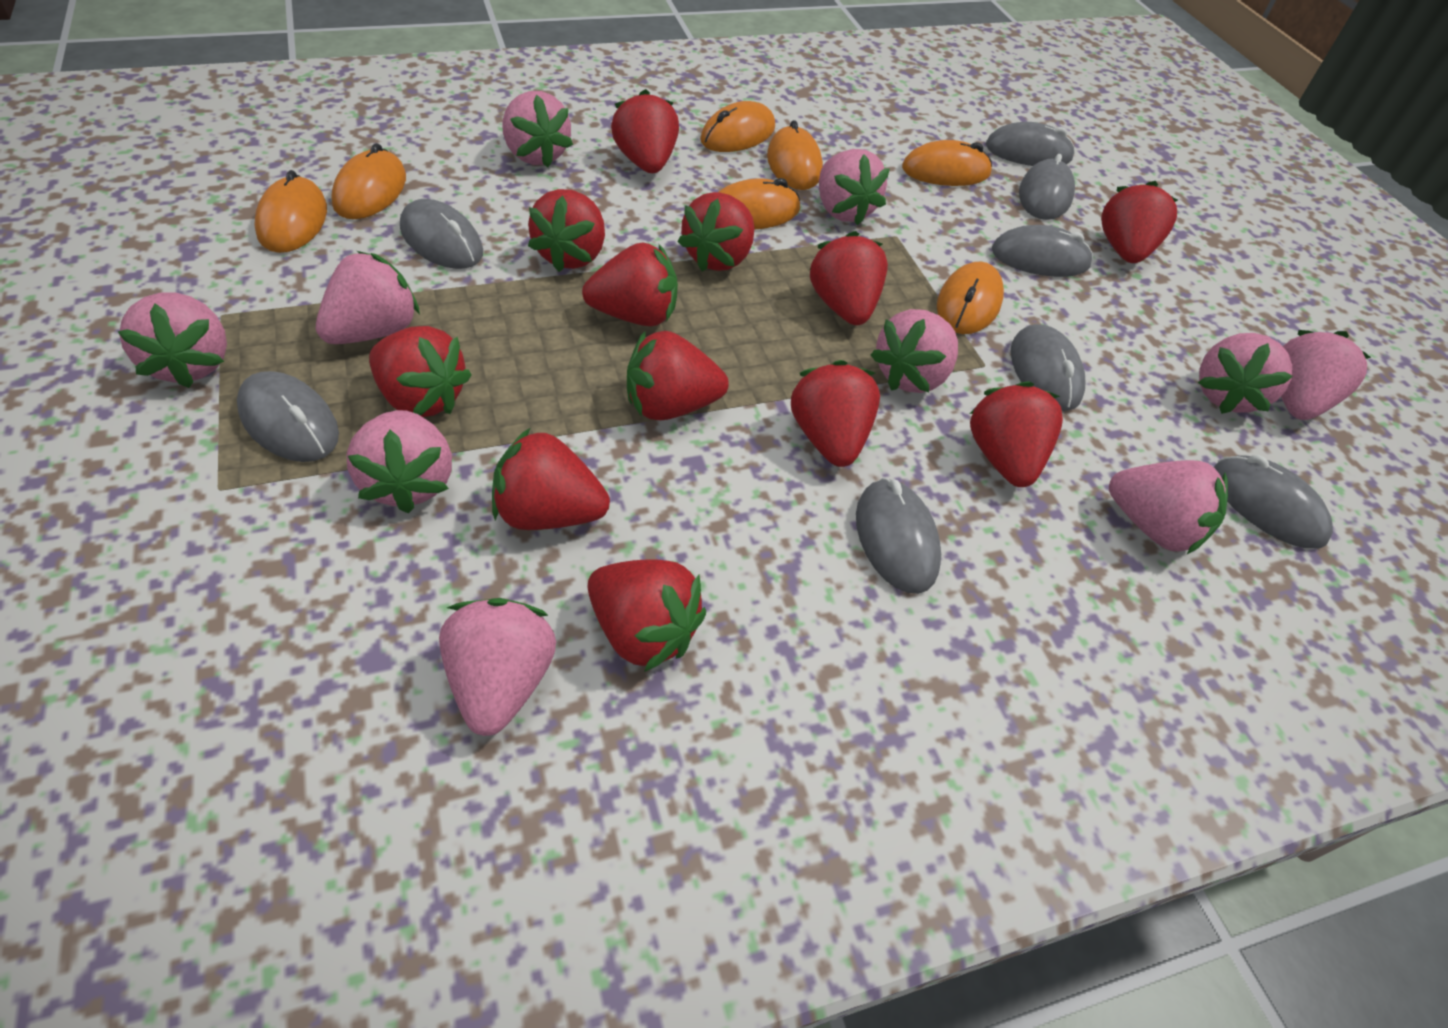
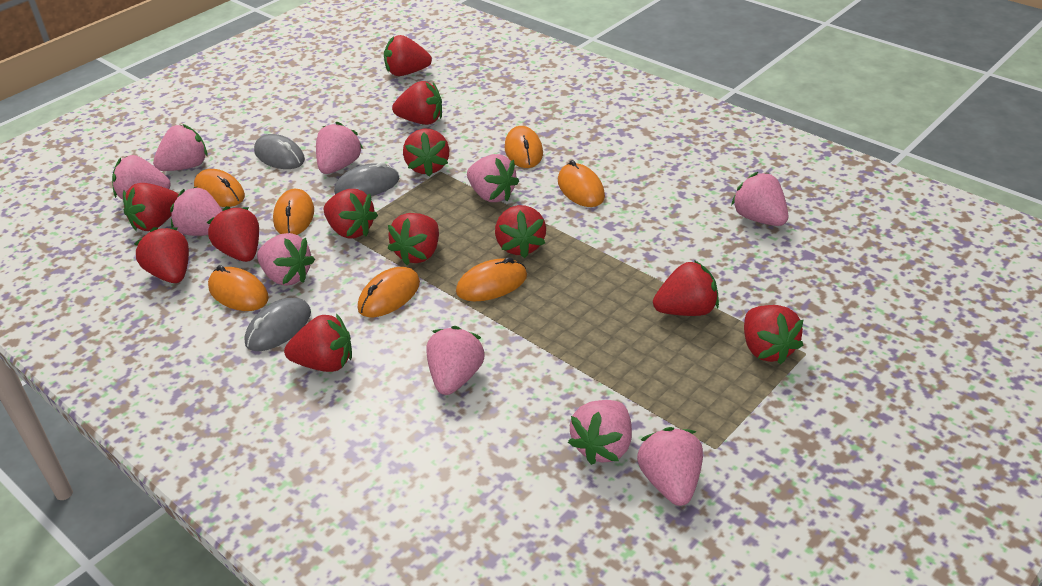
grey mouse: 8 -> 3

